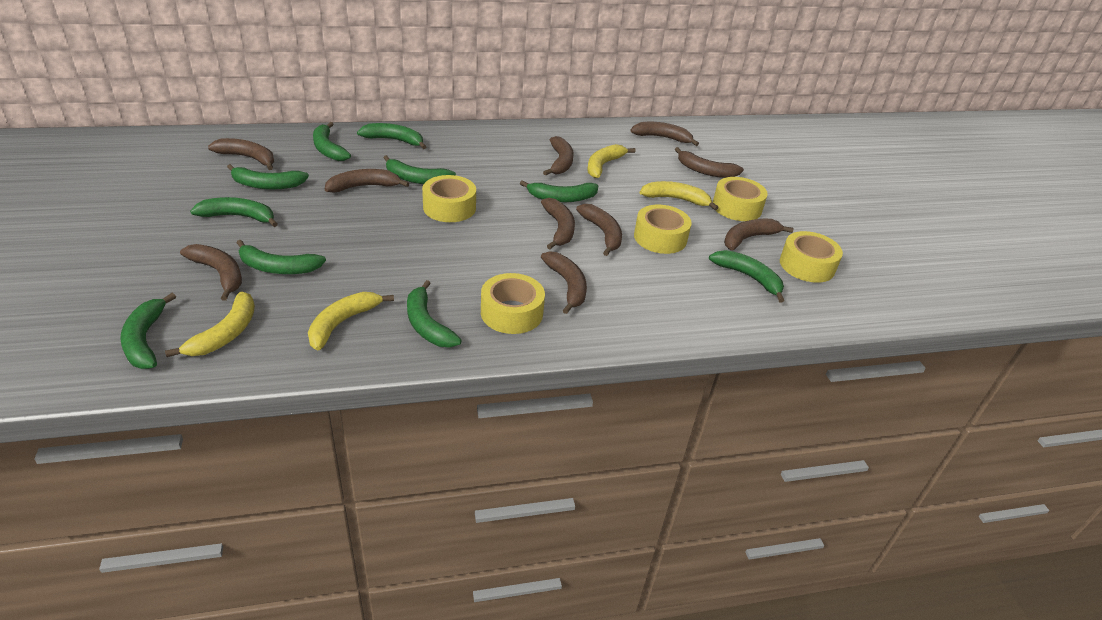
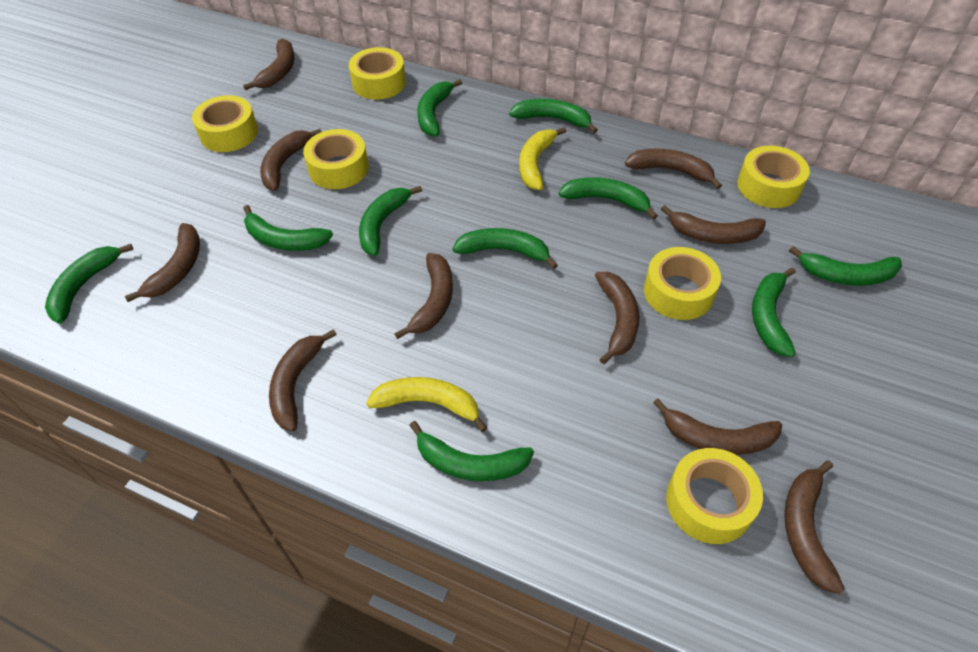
yellow banana: 4 -> 2
yellow tape: 5 -> 6

